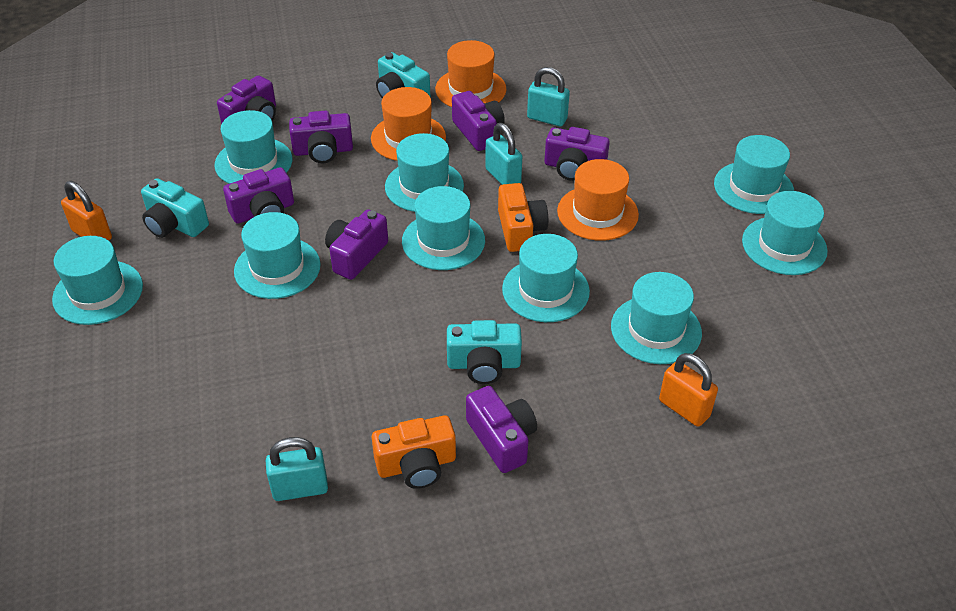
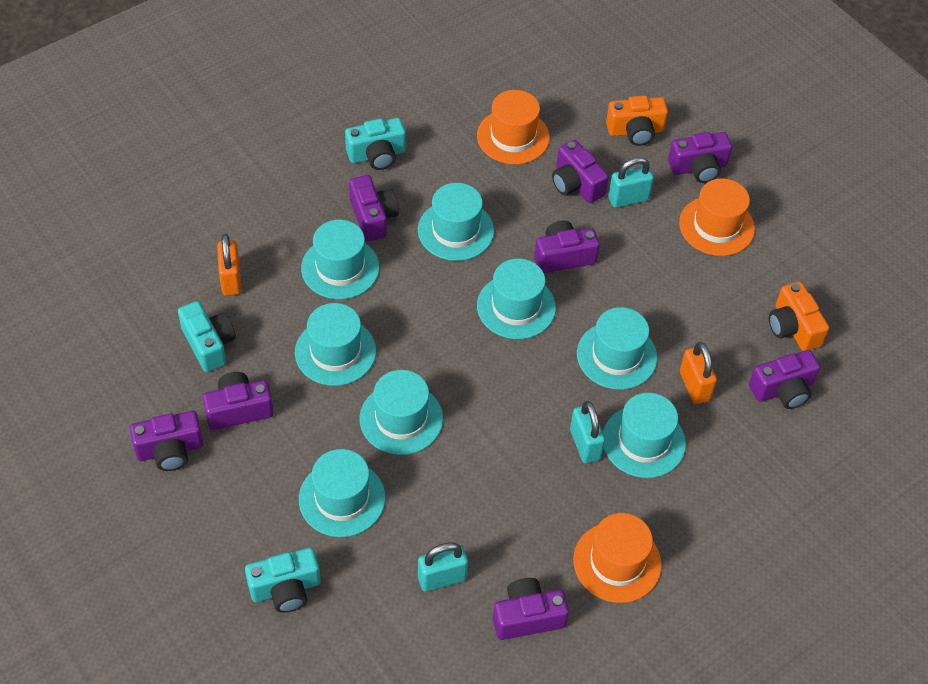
purple camera: 7 -> 8
turquoise hat: 9 -> 8

